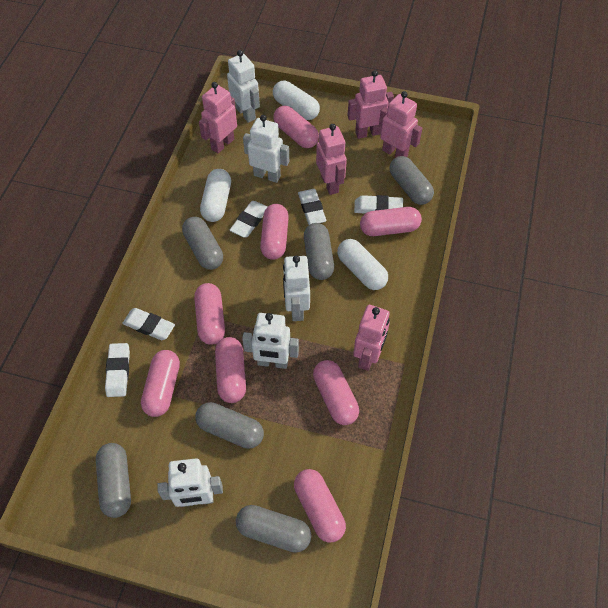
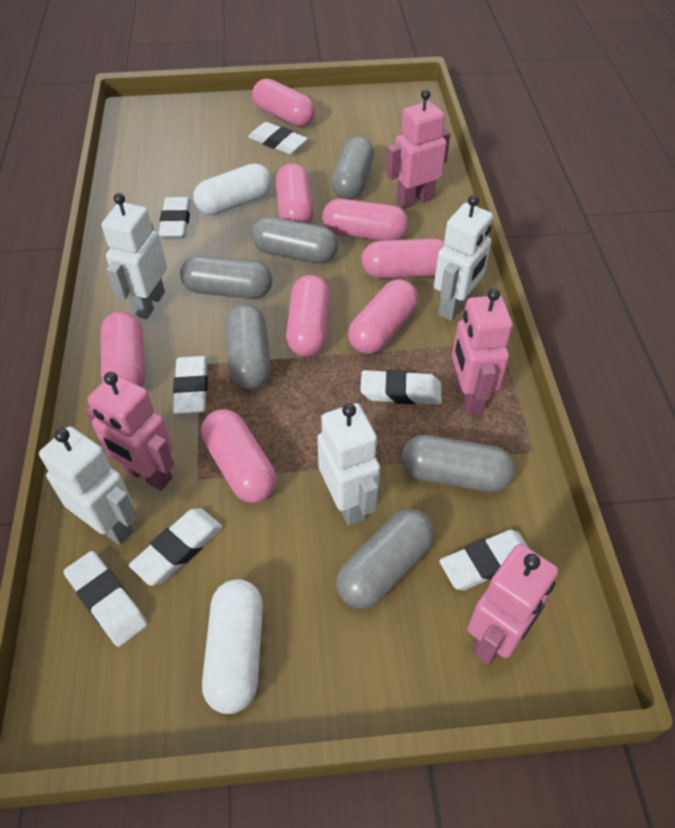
pink robot: 5 -> 4
white capsule: 3 -> 2
white eraser: 5 -> 7
white robot: 5 -> 4

